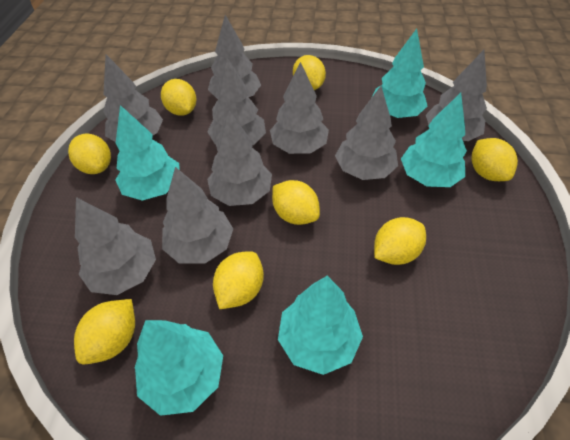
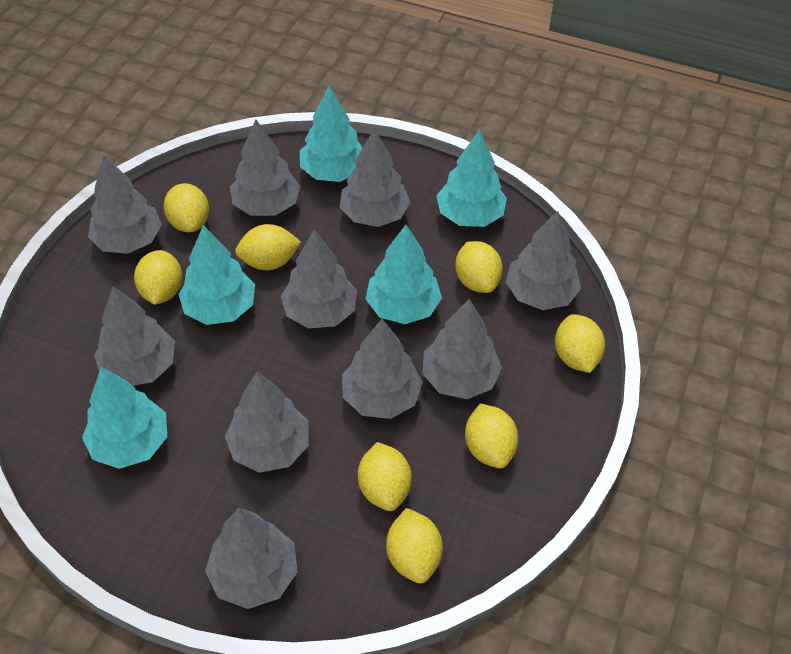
grey tree: 9 -> 10

